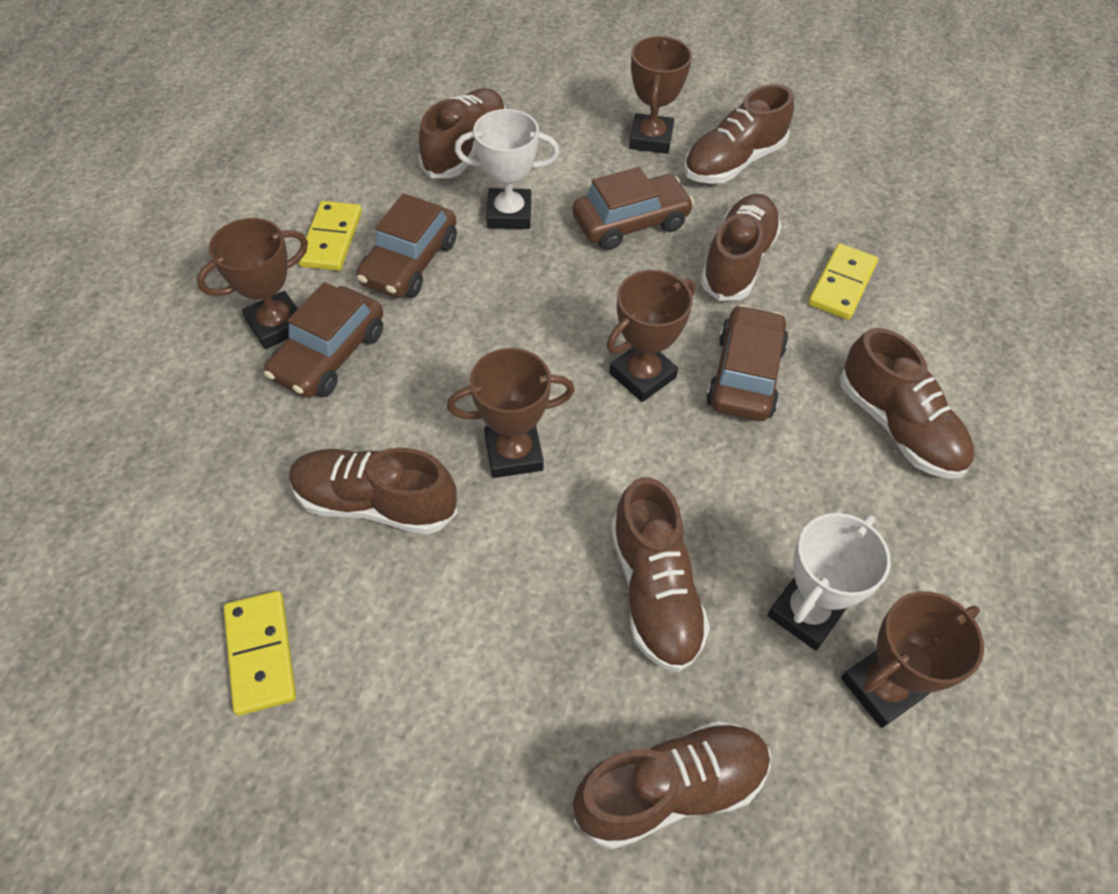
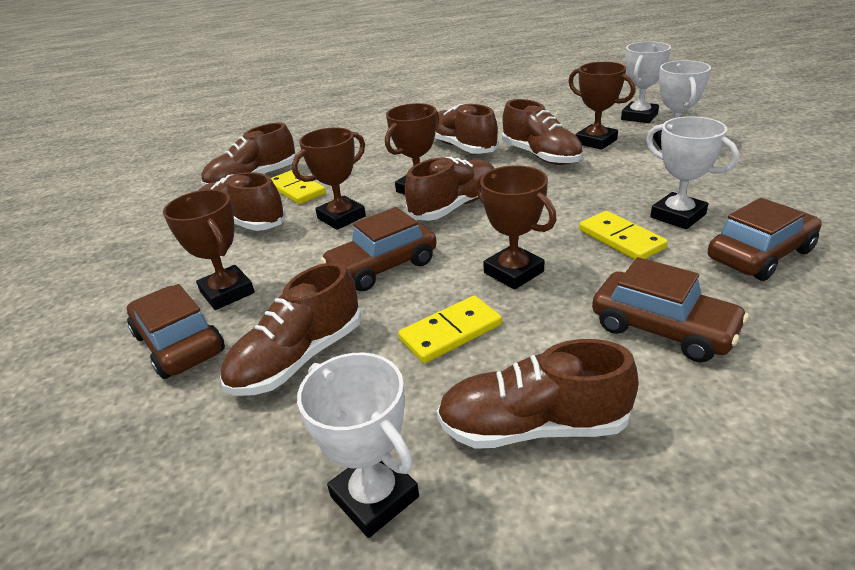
white trophy: 2 -> 4

